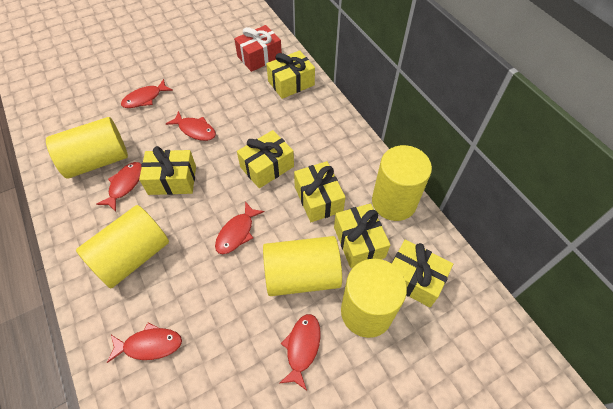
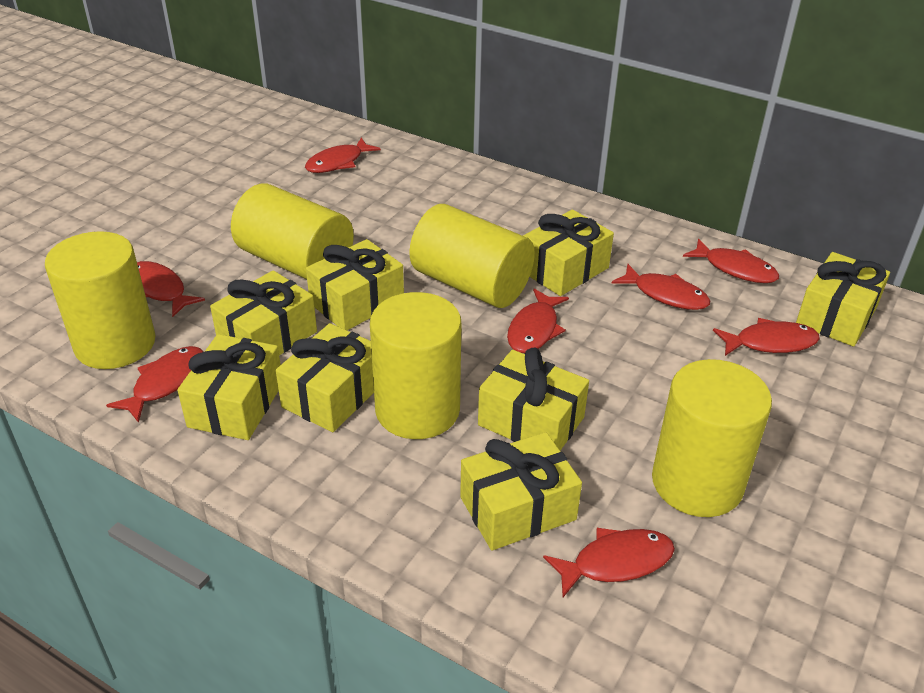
red fish: 6 -> 8
red gift: 1 -> 0
yellow gift: 6 -> 8

